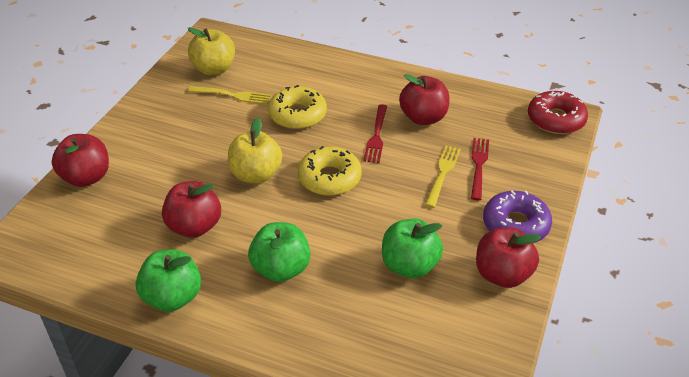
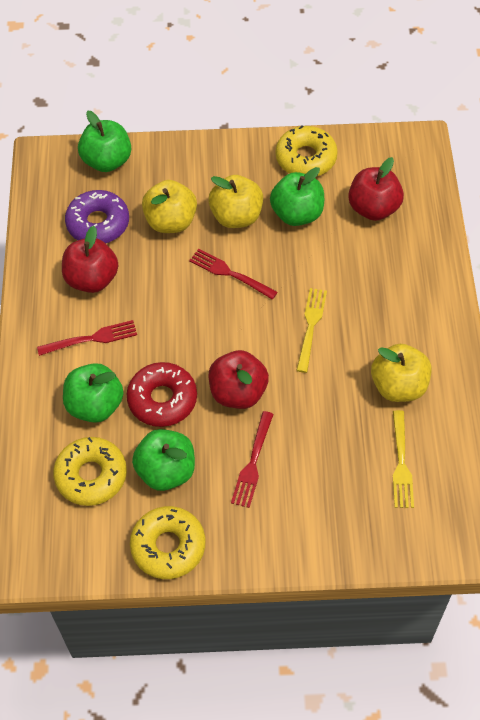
green apple: 3 -> 4
red apple: 4 -> 3
red fork: 2 -> 3
yellow apple: 2 -> 3
yellow donut: 2 -> 3

